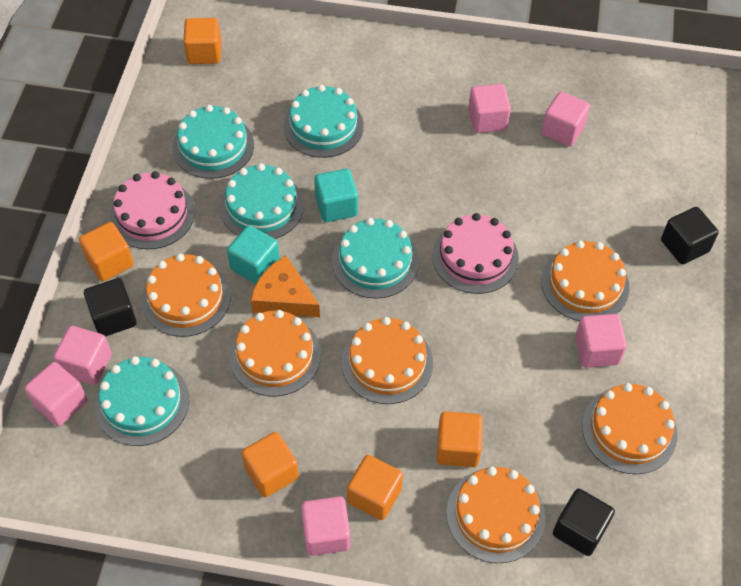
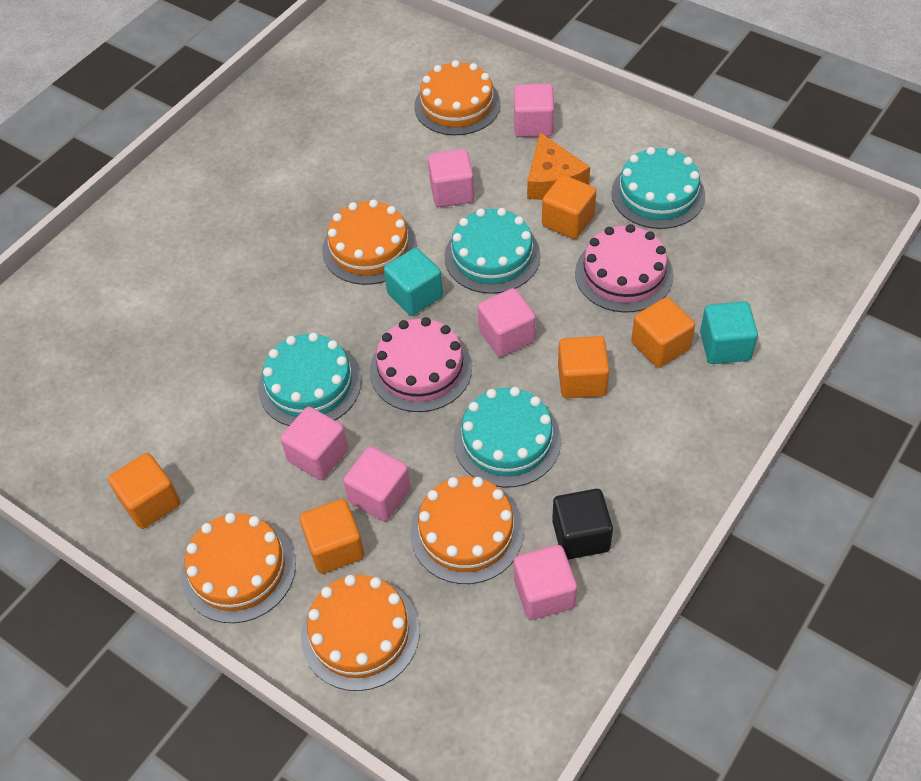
black cube: 3 -> 1
orange cake: 6 -> 5
turquoise cake: 5 -> 4

